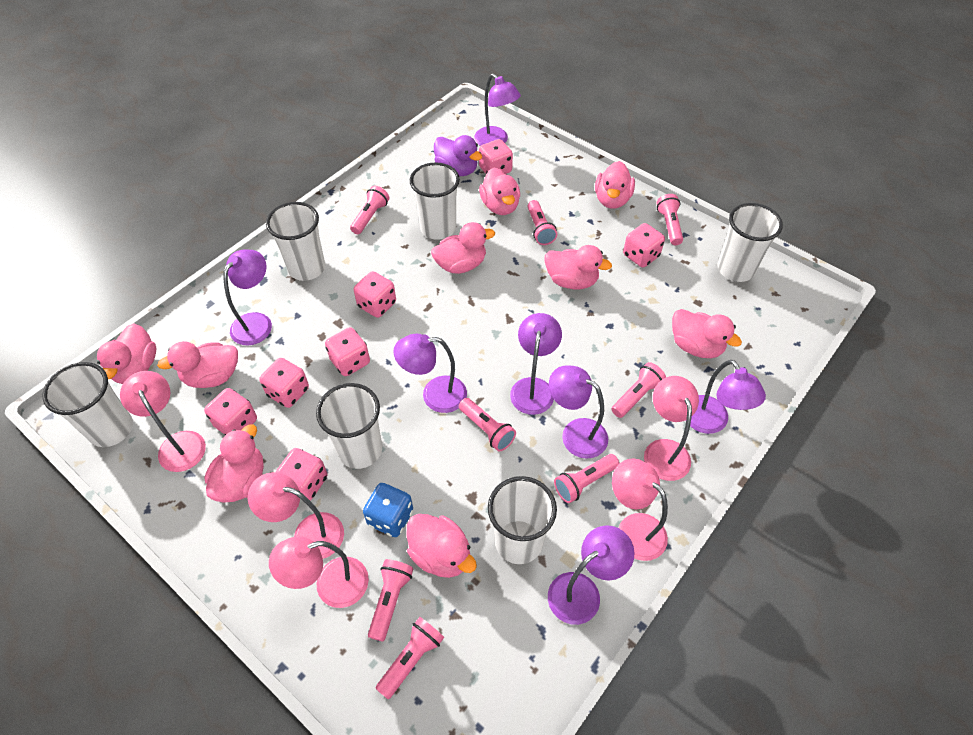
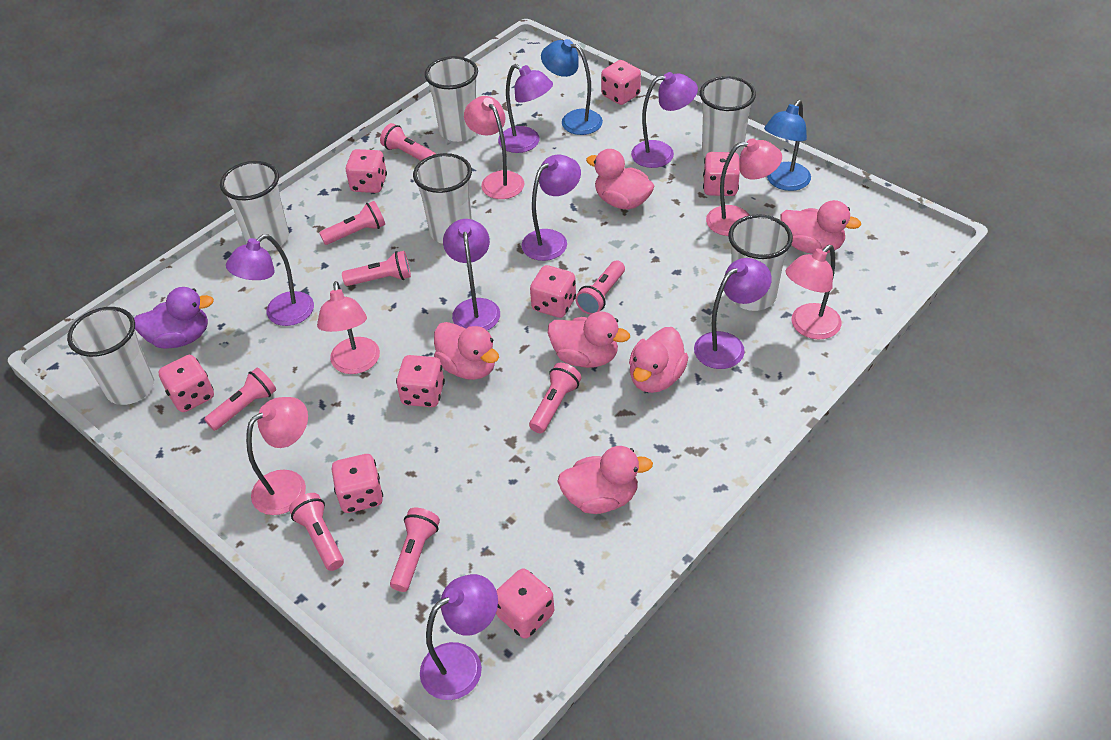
blue dice: 1 -> 0
blue lamp: 0 -> 2
pink dice: 7 -> 8
pink duck: 9 -> 6

